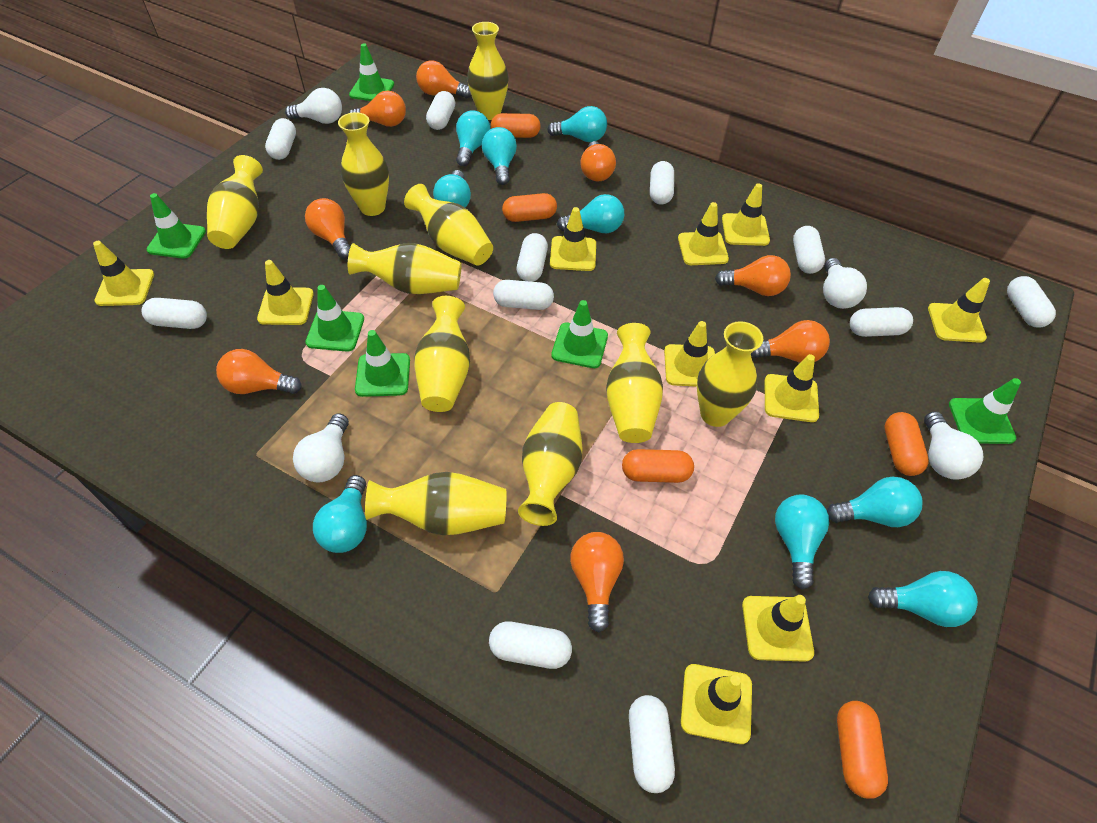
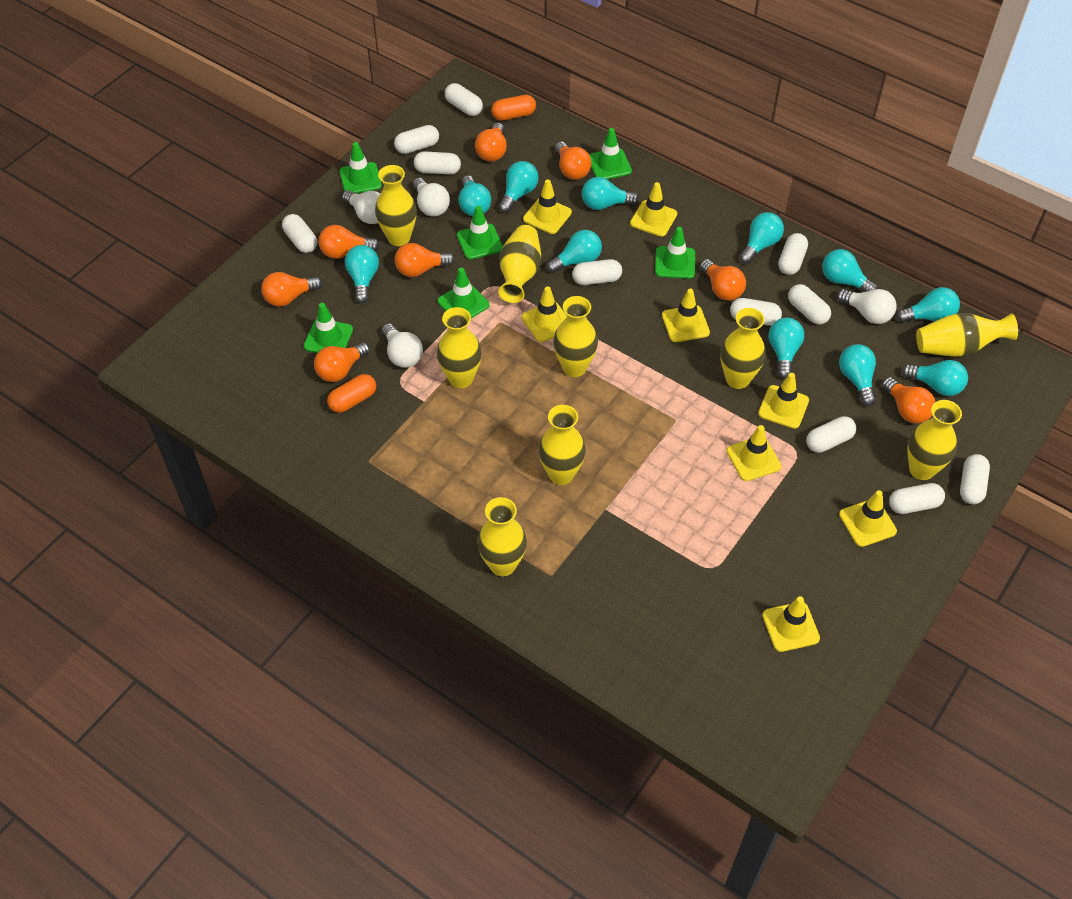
orange capsule: 5 -> 2
turquoise light bulb: 9 -> 11
yellow traffic cone: 10 -> 8
yellow vase: 10 -> 9

